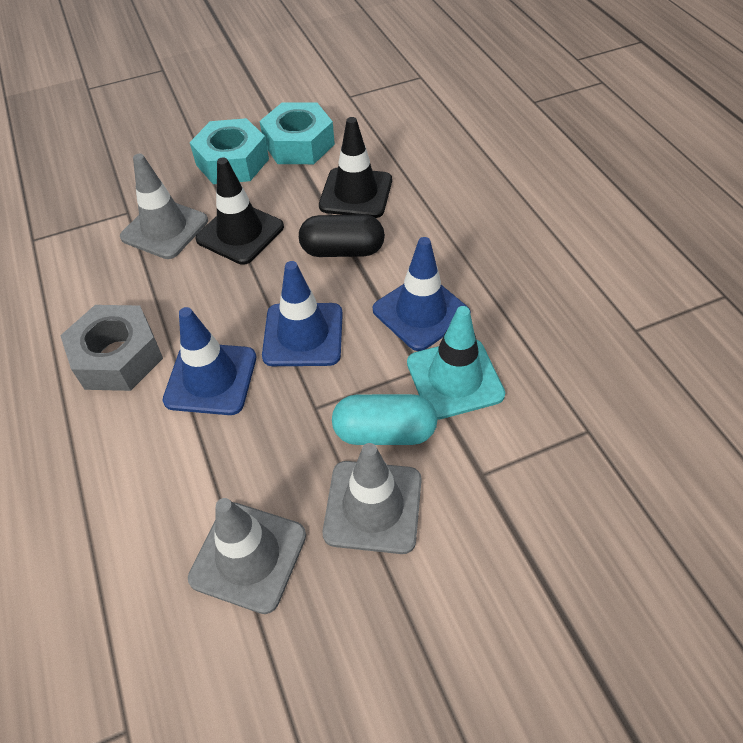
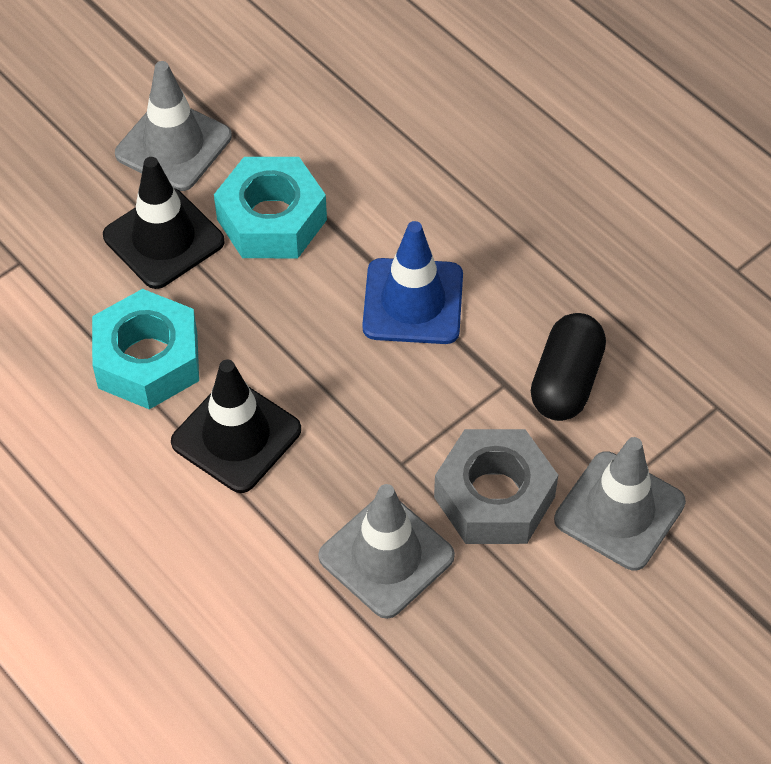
blue traffic cone: 3 -> 1
turquoise capsule: 1 -> 0
turquoise traffic cone: 1 -> 0

